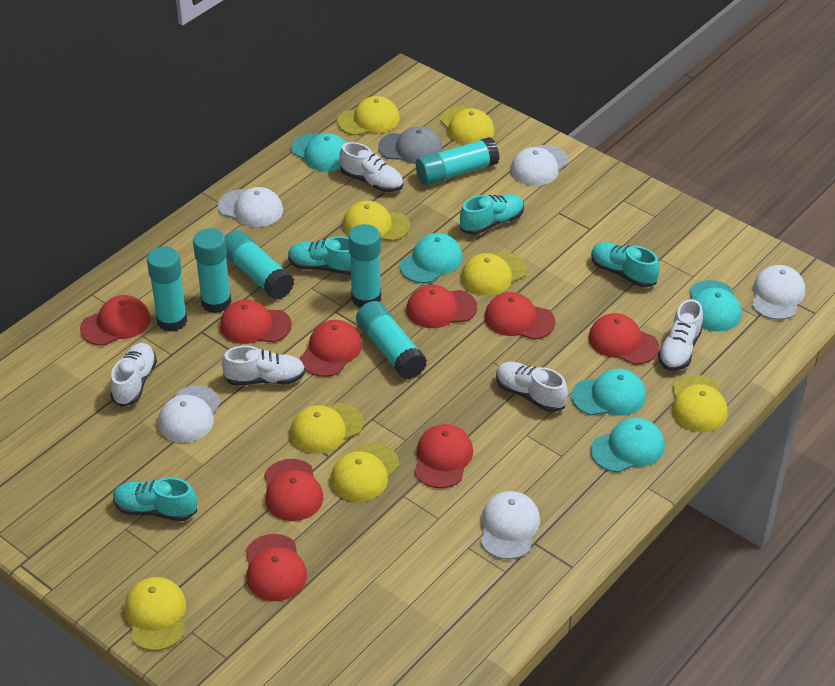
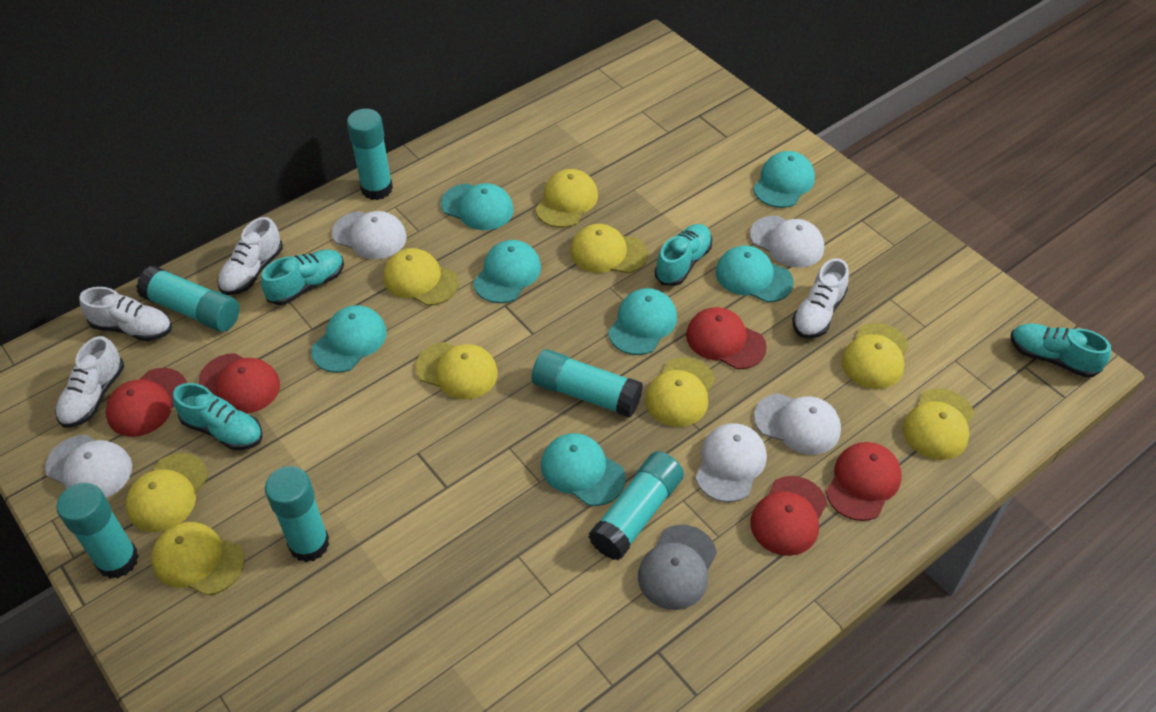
red cap: 9 -> 5
turquoise cap: 5 -> 7
white shoe: 5 -> 4
yellow cap: 8 -> 9

